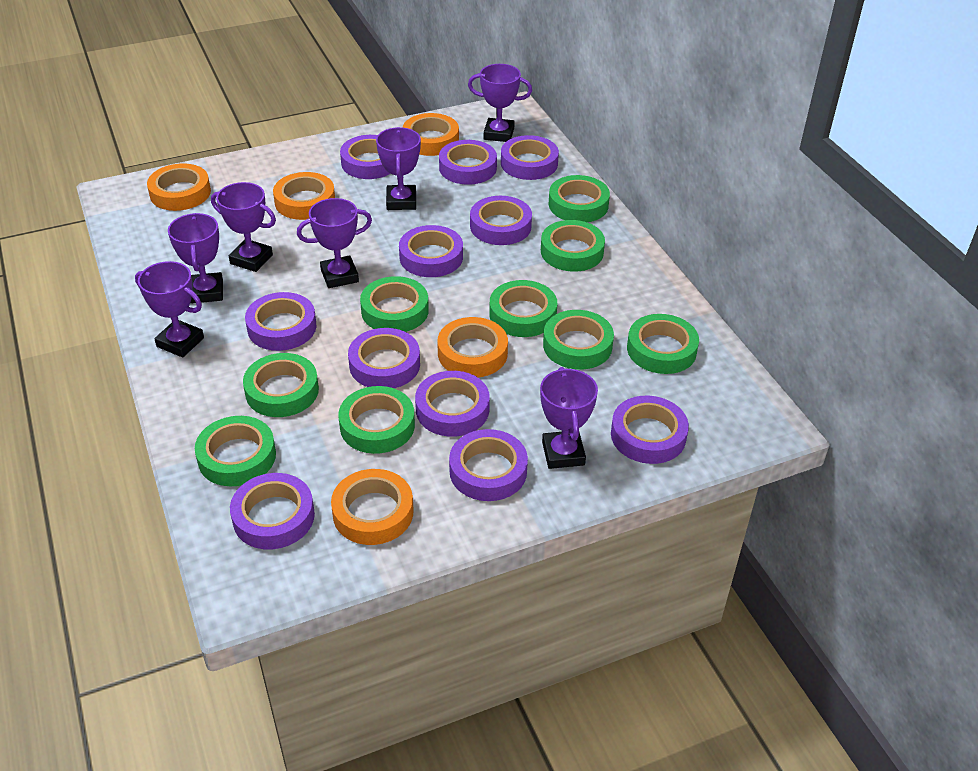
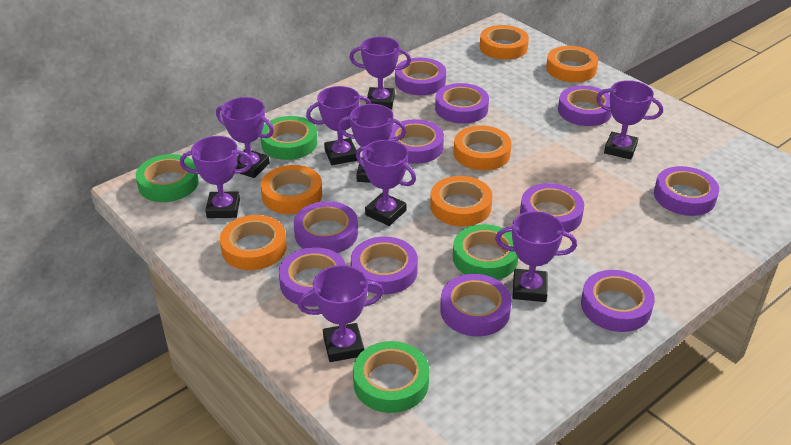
green tape: 9 -> 4
orange tape: 5 -> 6
purple trophy: 7 -> 9

